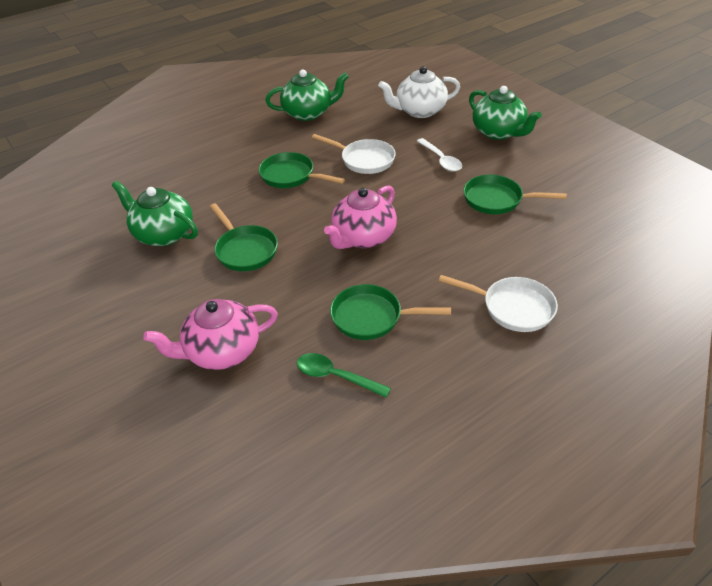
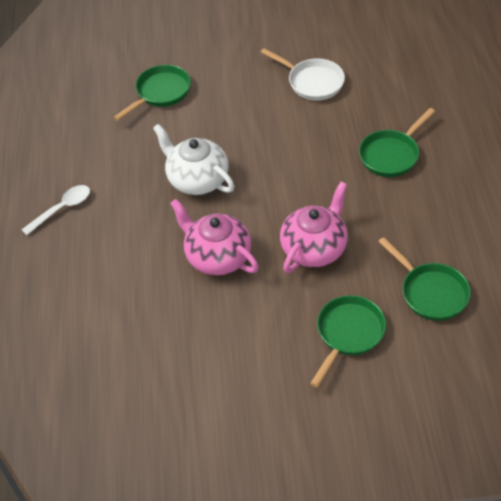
green spoon: 1 -> 0
green teapot: 3 -> 0
white pan: 2 -> 1

